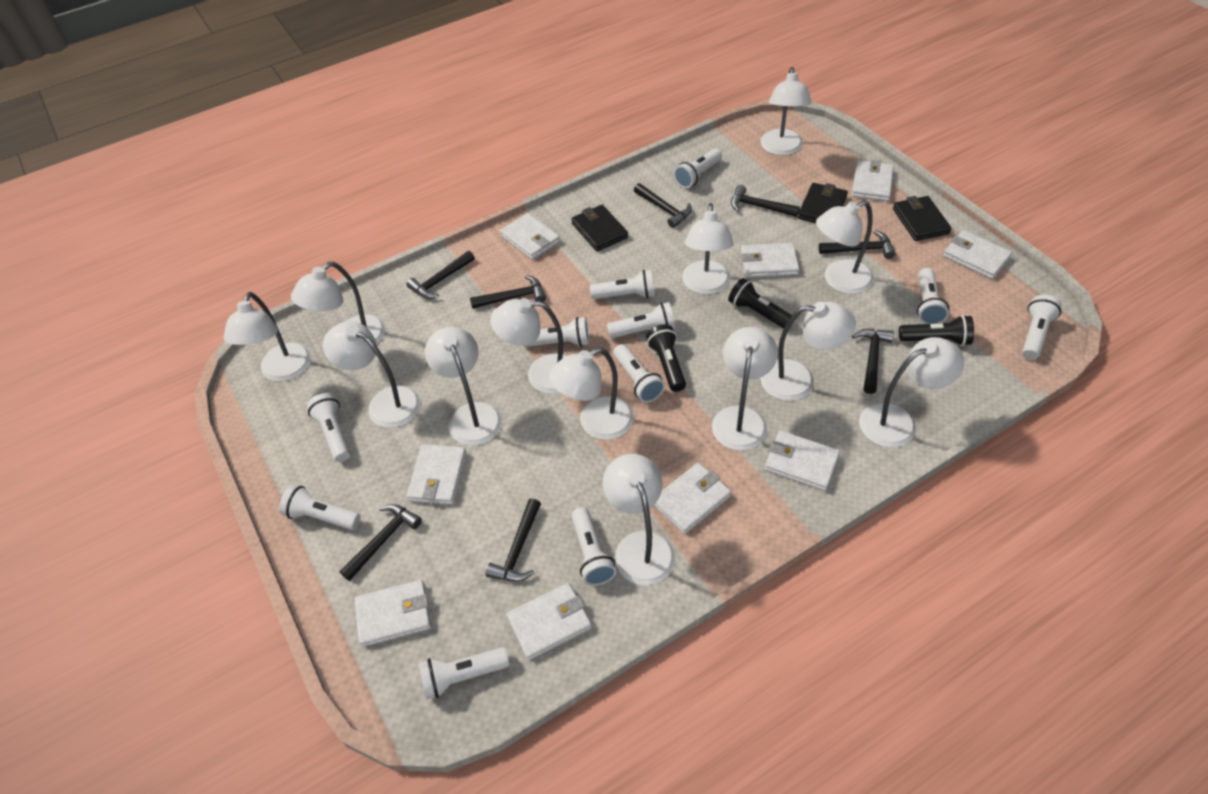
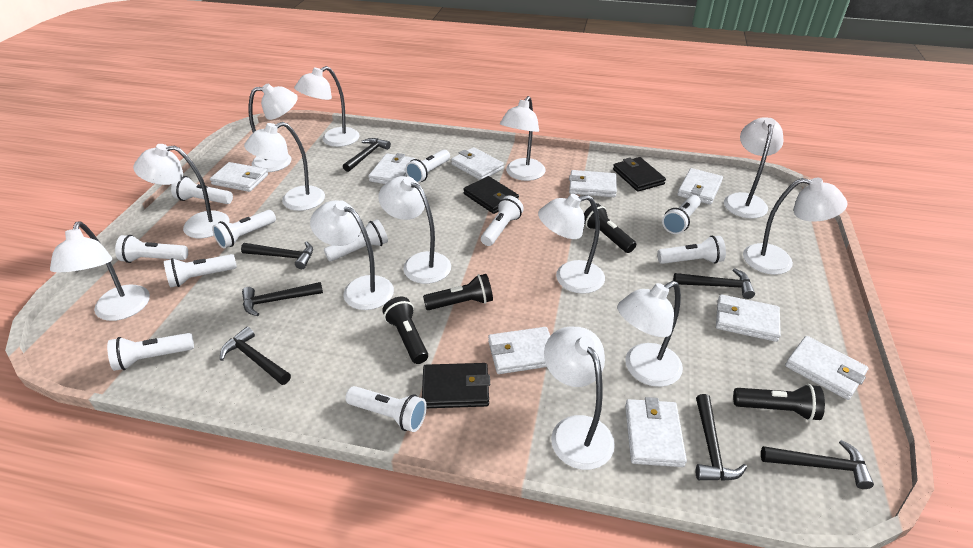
black flashlight: 3 -> 4
black hammer: 8 -> 7

